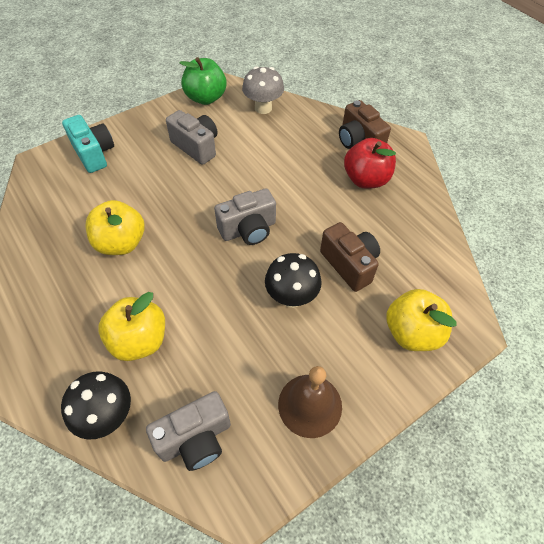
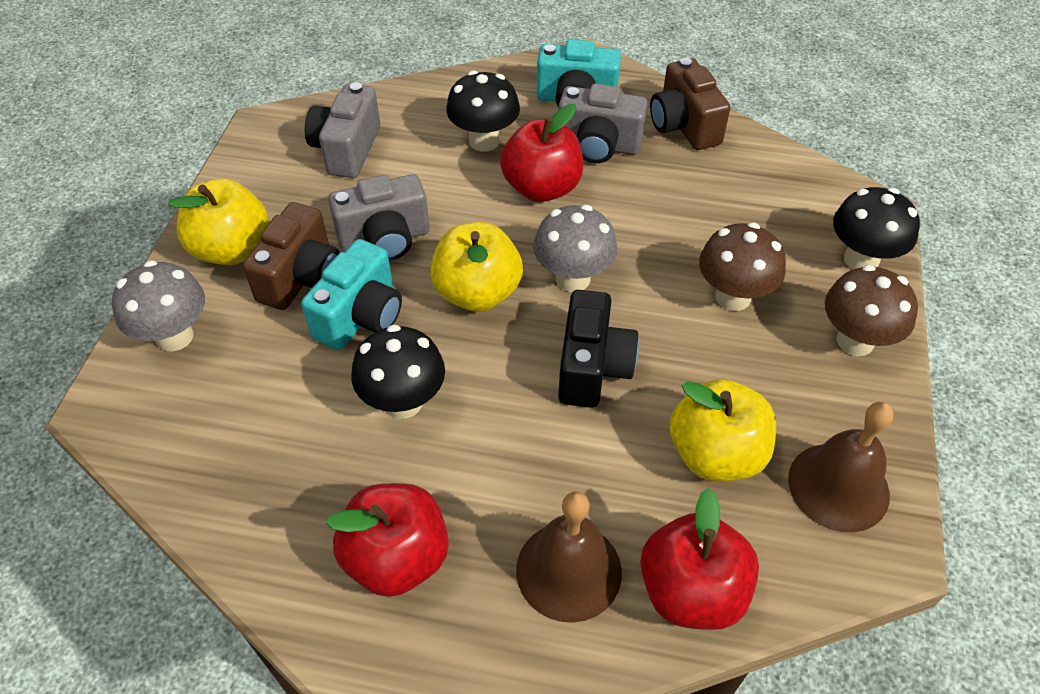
black camera: 0 -> 1
black mushroom: 2 -> 3
brown bell: 1 -> 2
brown mushroom: 0 -> 2
green apple: 1 -> 0
grey mushroom: 1 -> 2
red apple: 1 -> 3
turquoise camera: 1 -> 2

